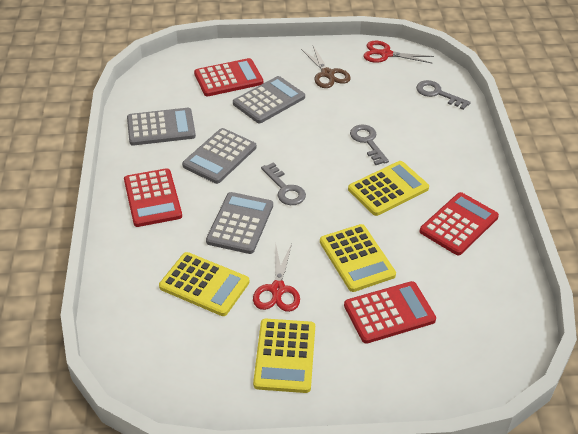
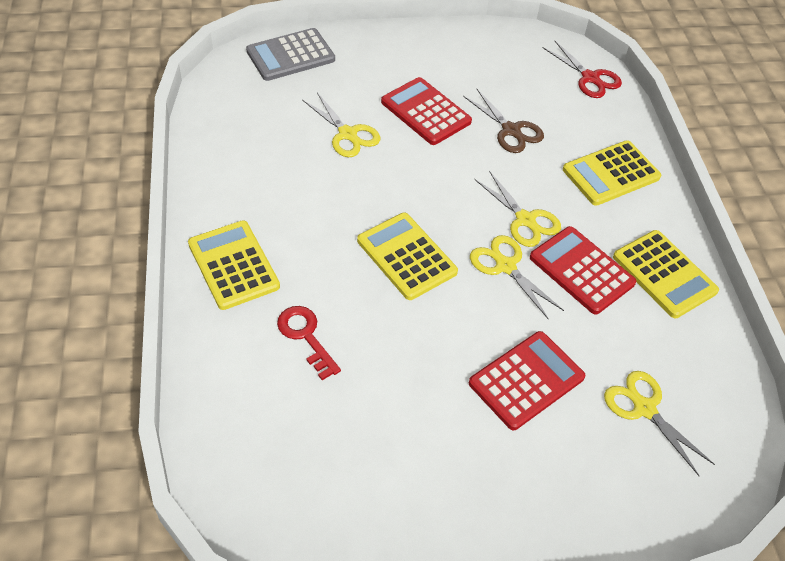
grey calculator: 4 -> 1
grey key: 3 -> 0
red calculator: 4 -> 3
red key: 0 -> 1
red scissors: 2 -> 1
yellow scissors: 0 -> 4

